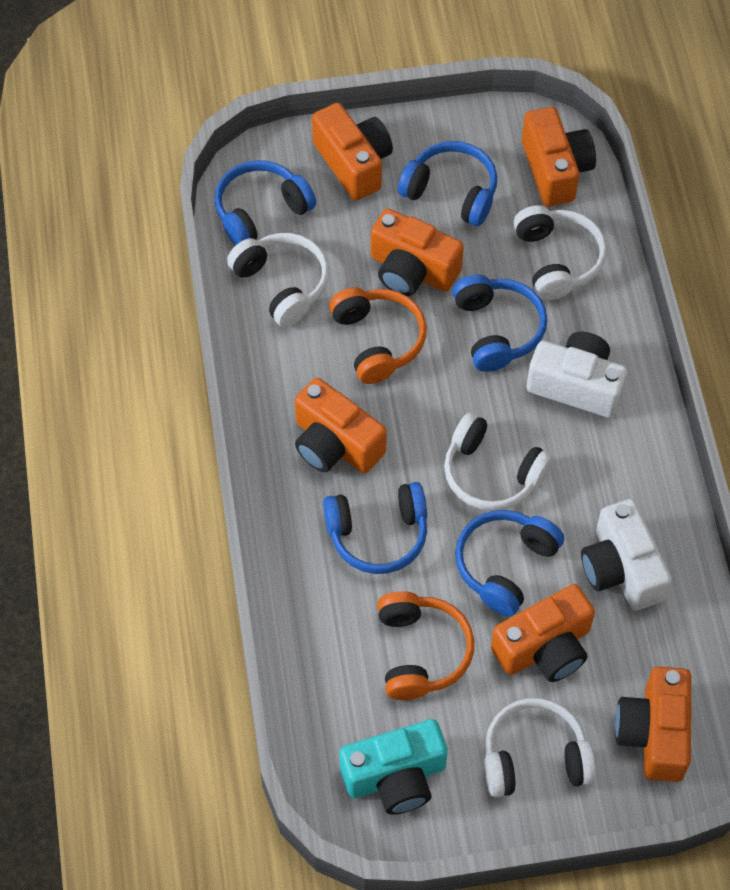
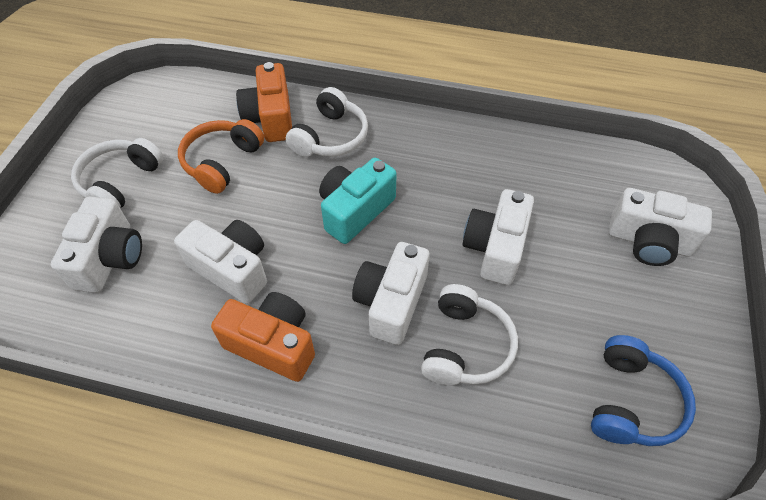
blue headphones: 5 -> 1
orange camera: 6 -> 2
orange headphones: 2 -> 1
white camera: 2 -> 5
white headphones: 4 -> 3

